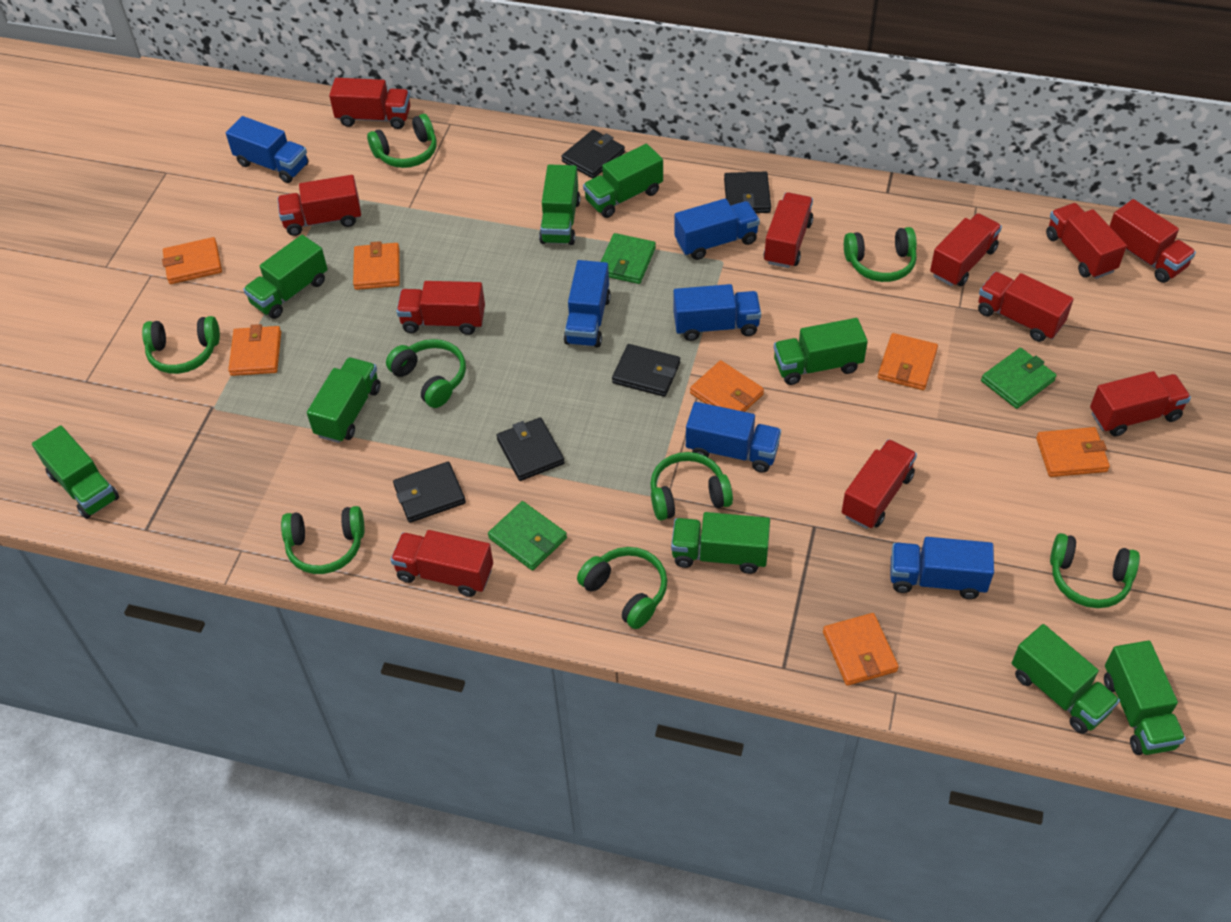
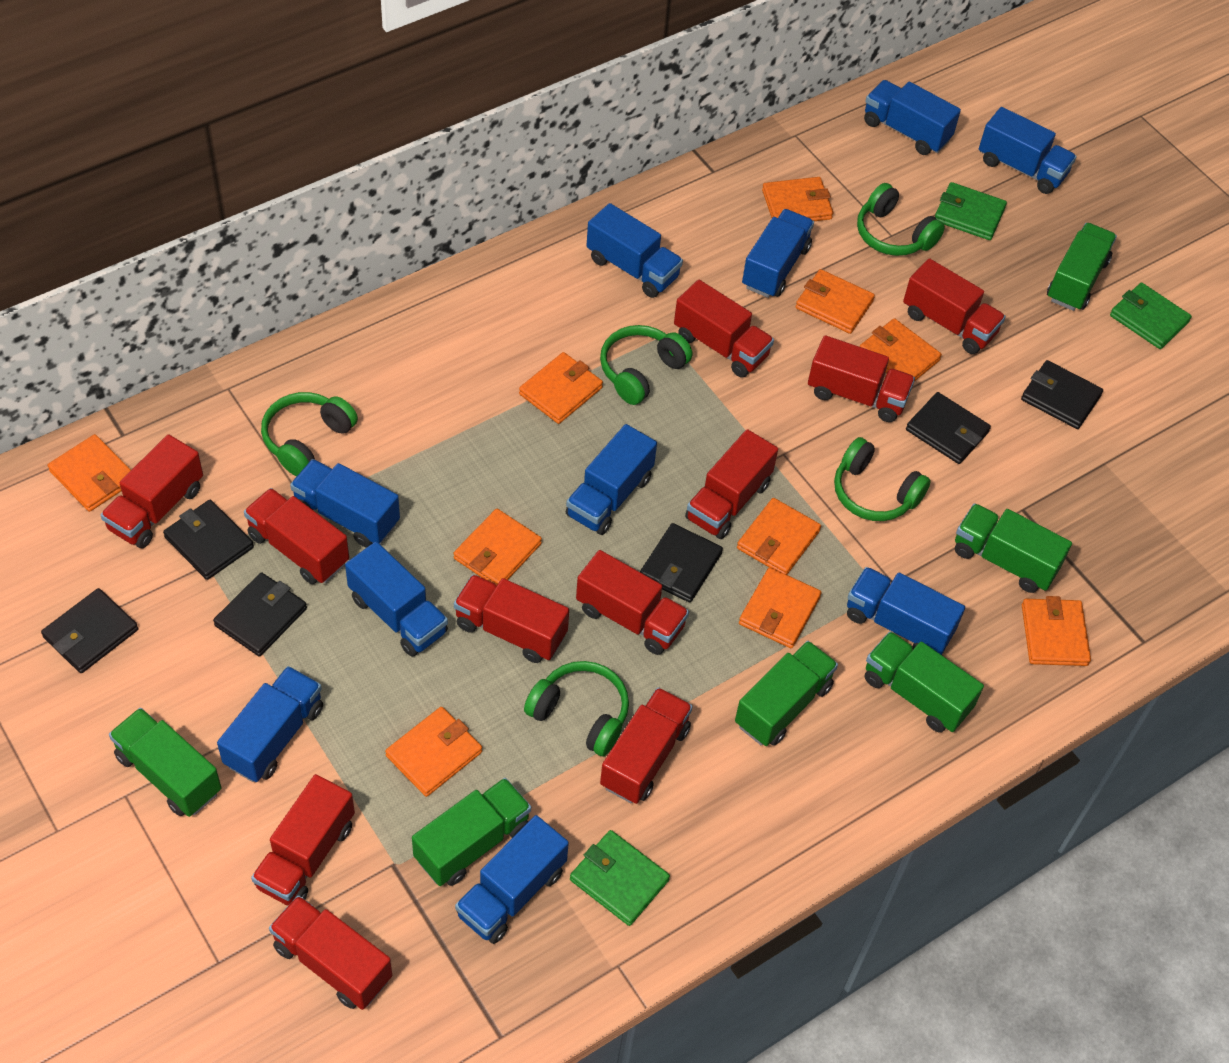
black wallet: 5 -> 6
blue truck: 6 -> 10
green headphones: 8 -> 5
green truck: 9 -> 6
orange wallet: 7 -> 10

